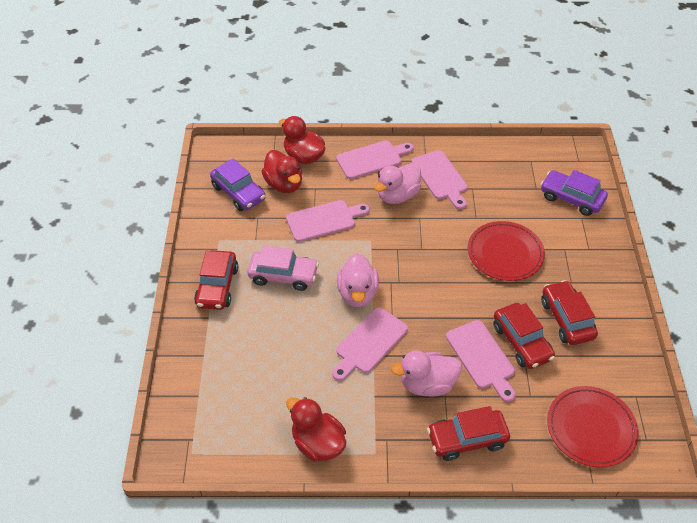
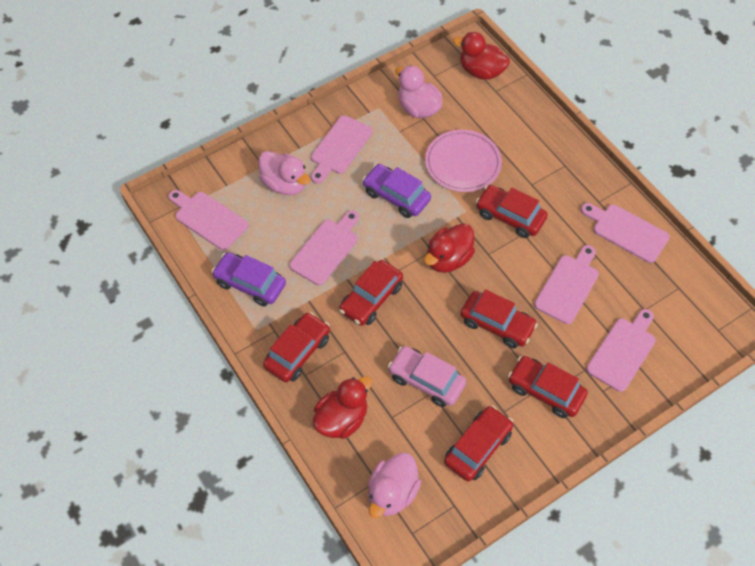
pink cutting board: 5 -> 6
pink plate: 0 -> 1
red car: 4 -> 6
red plate: 2 -> 0

